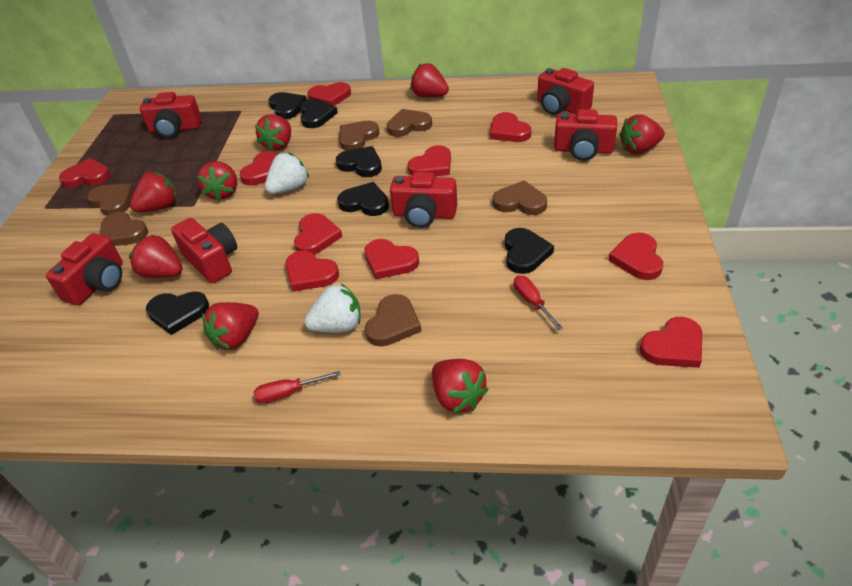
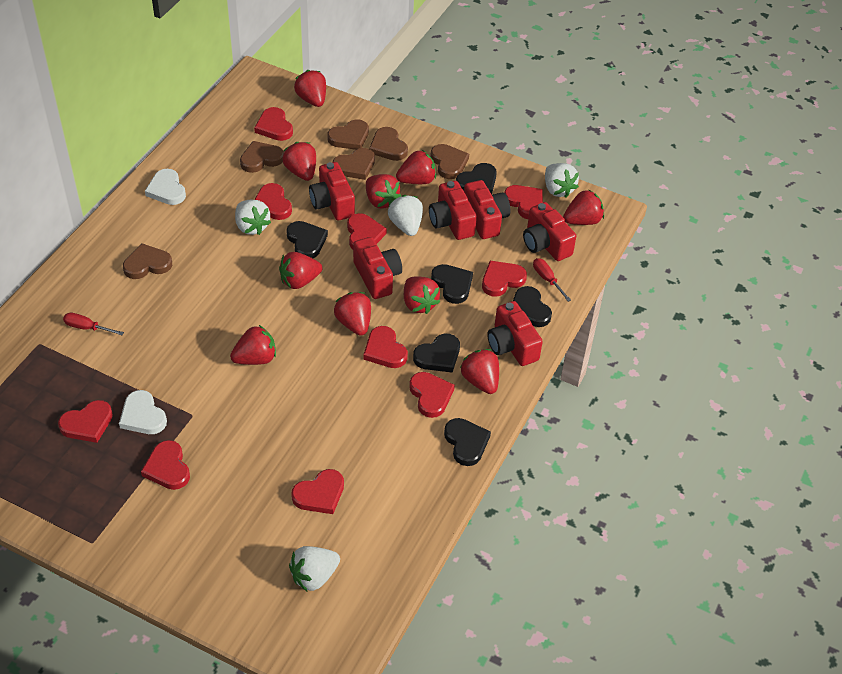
red strawberry: 8 -> 10
white heart: 0 -> 2
white strawberry: 2 -> 4

